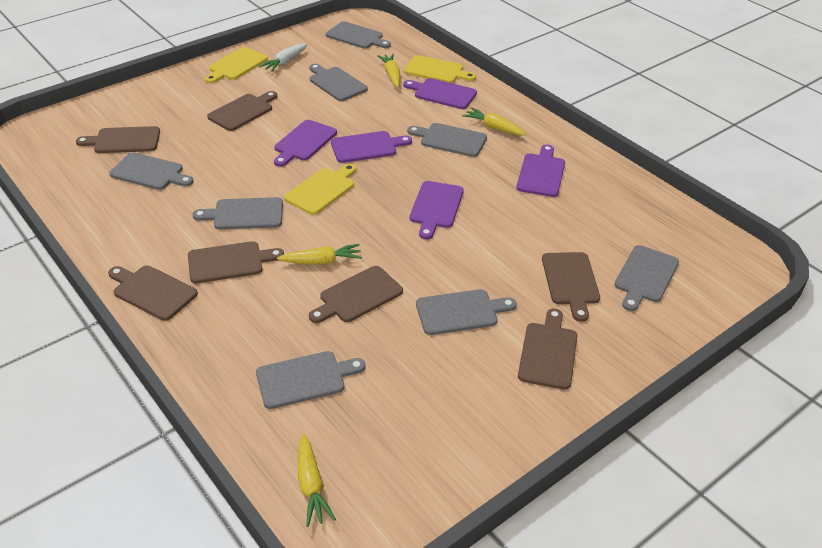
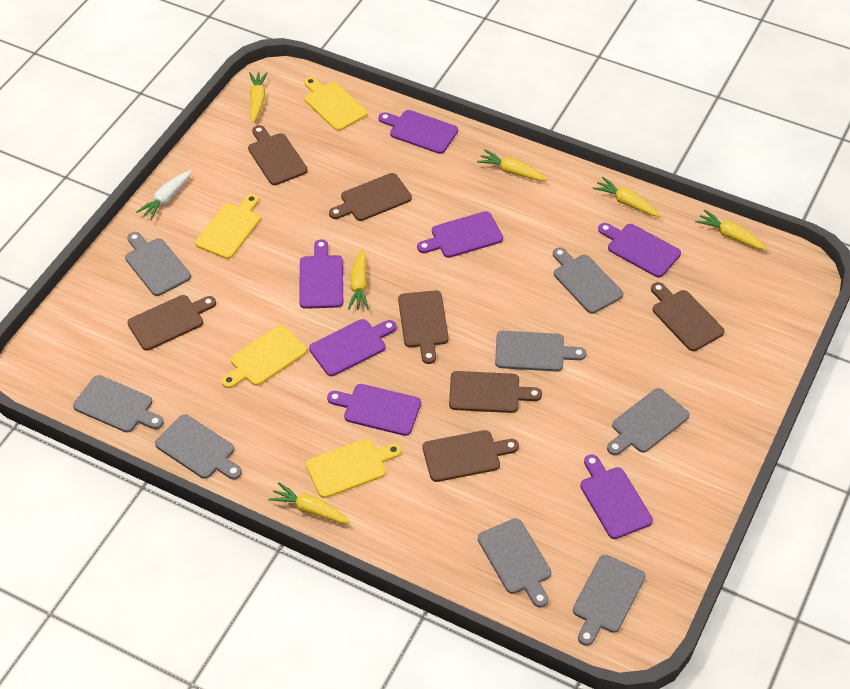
purple cutting board: 5 -> 7
yellow carrot: 4 -> 6
yellow cutting board: 3 -> 4

